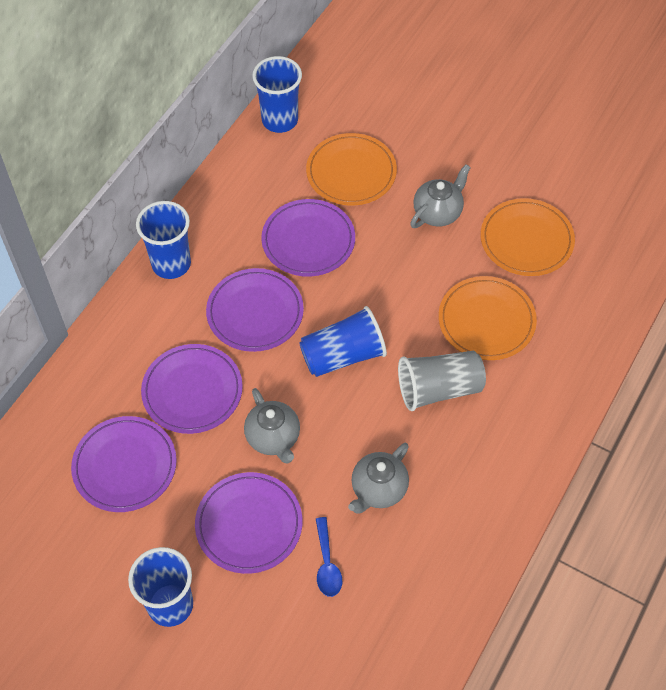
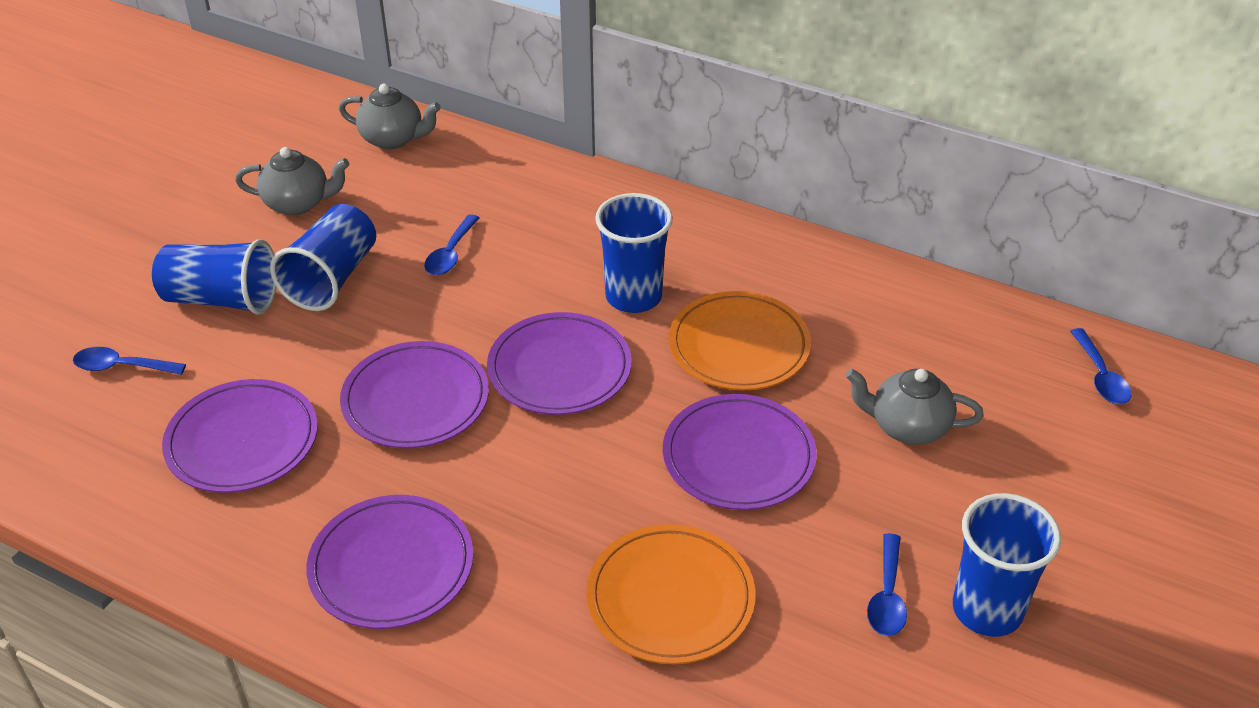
blue spoon: 1 -> 4
grey cup: 1 -> 0
orange plate: 3 -> 2

